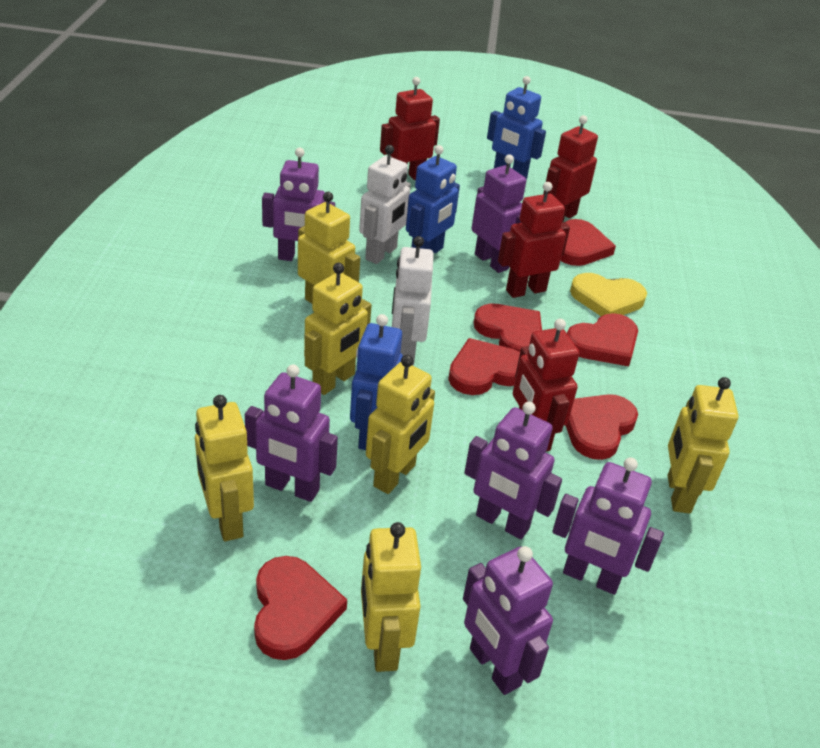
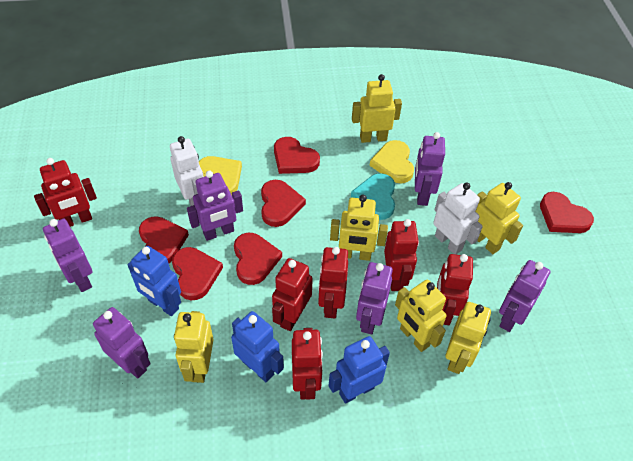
red robot: 4 -> 6
turquoise heart: 0 -> 1
yellow heart: 1 -> 2

